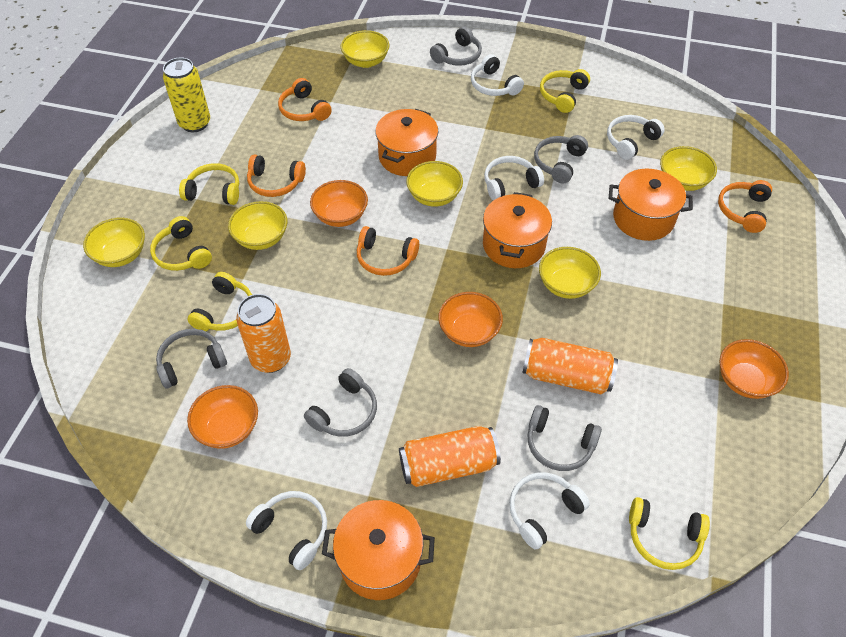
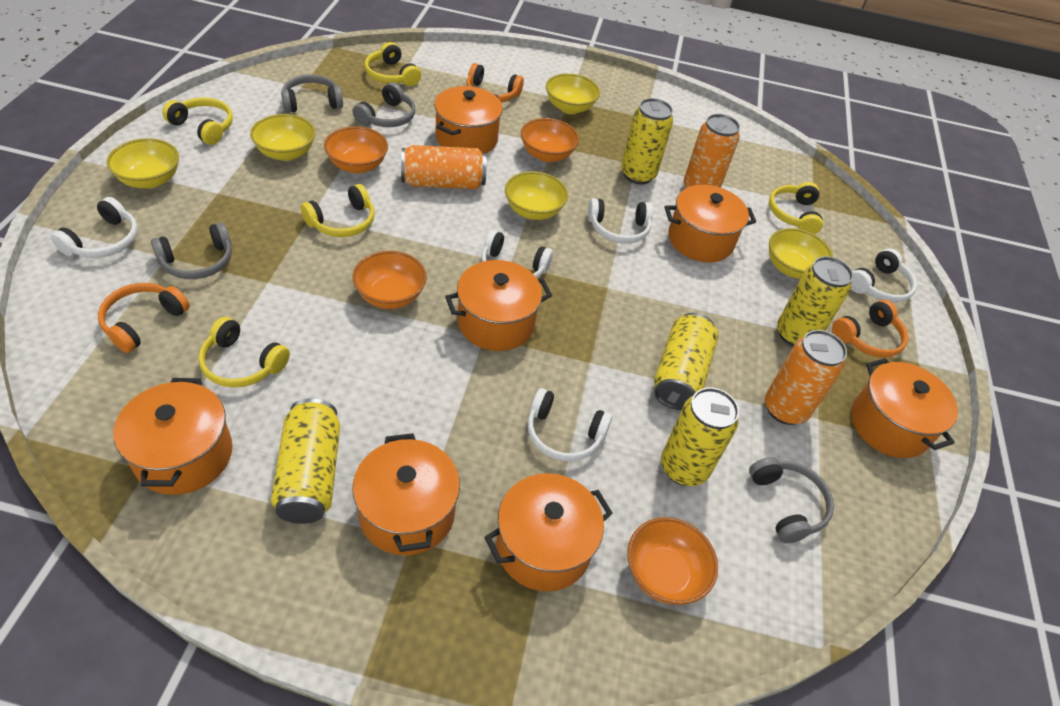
grey headphones: 5 -> 4
orange headphones: 4 -> 3
orange pot: 4 -> 7
yellow bowl: 6 -> 5
yellow can: 1 -> 5

